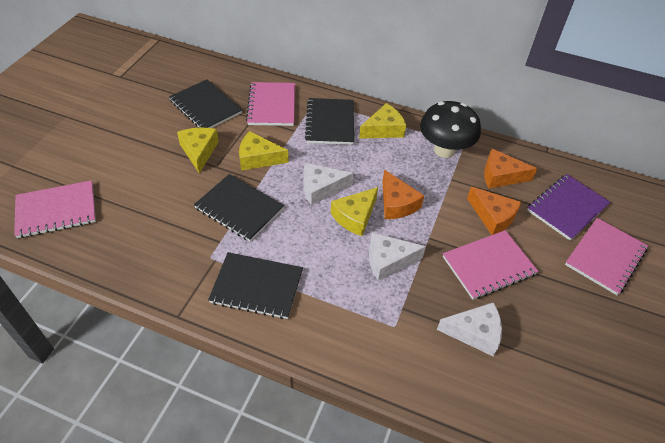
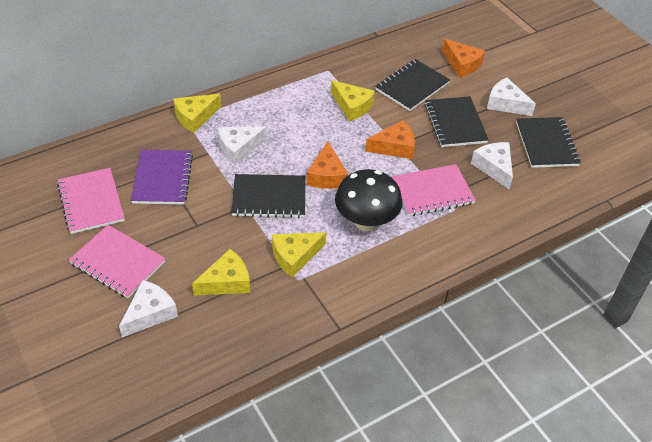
pink notebook: 4 -> 3
white cheese: 3 -> 4

